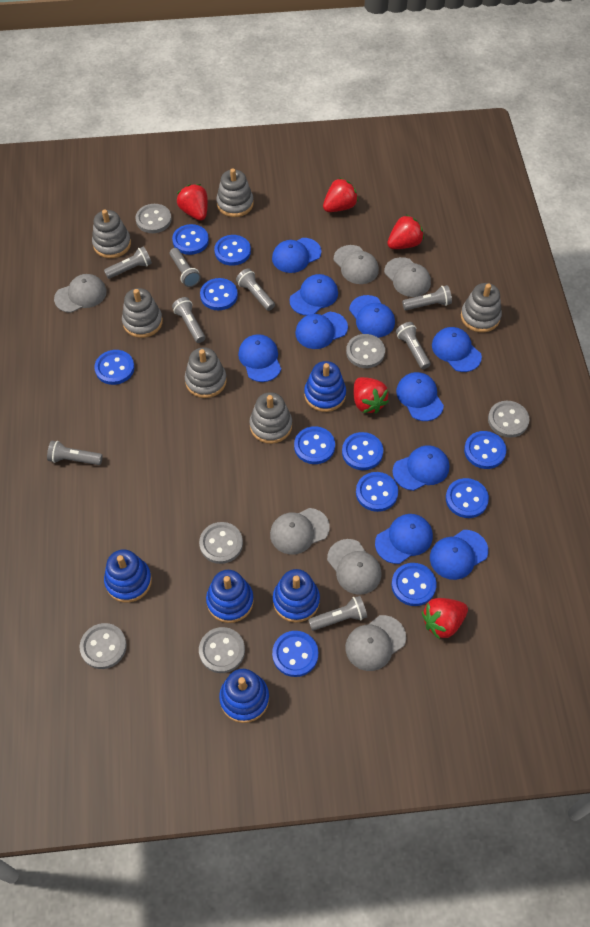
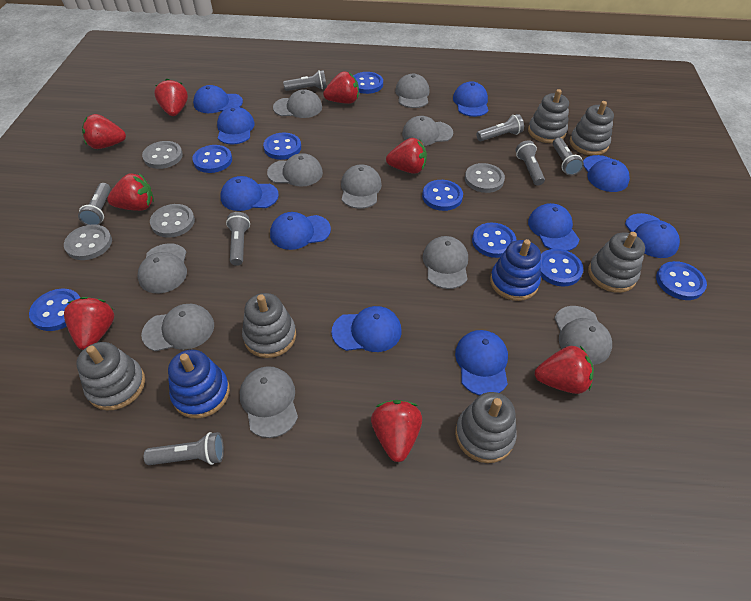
blue button: 11 -> 8
blue stacking toy: 5 -> 2
grey button: 6 -> 4
grey cap: 6 -> 10
grey flashlight: 8 -> 7
red strawberry: 5 -> 8

